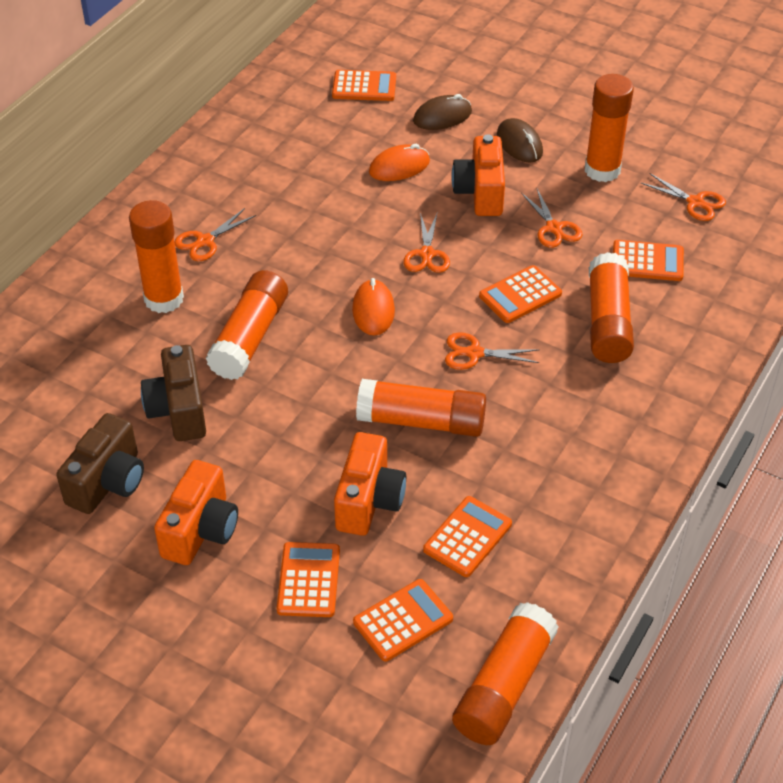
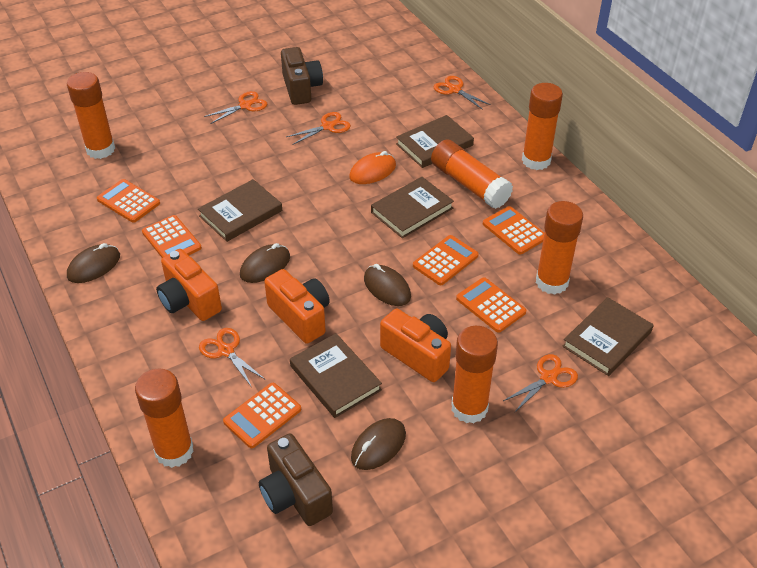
brown book: 0 -> 5
brown mouse: 2 -> 4
orange mouse: 2 -> 1

